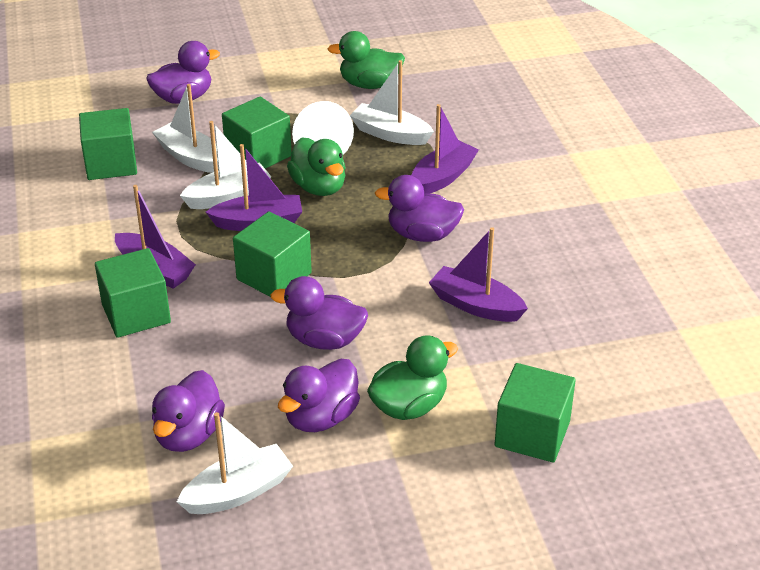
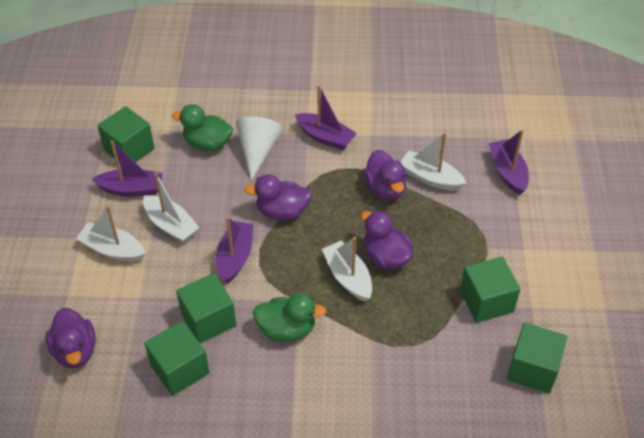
green duck: 3 -> 2
purple duck: 5 -> 4

